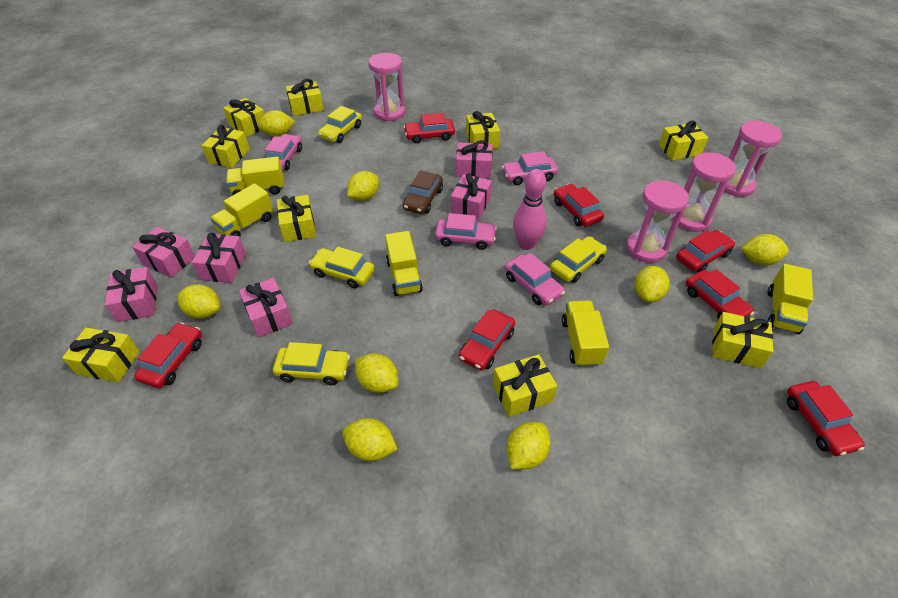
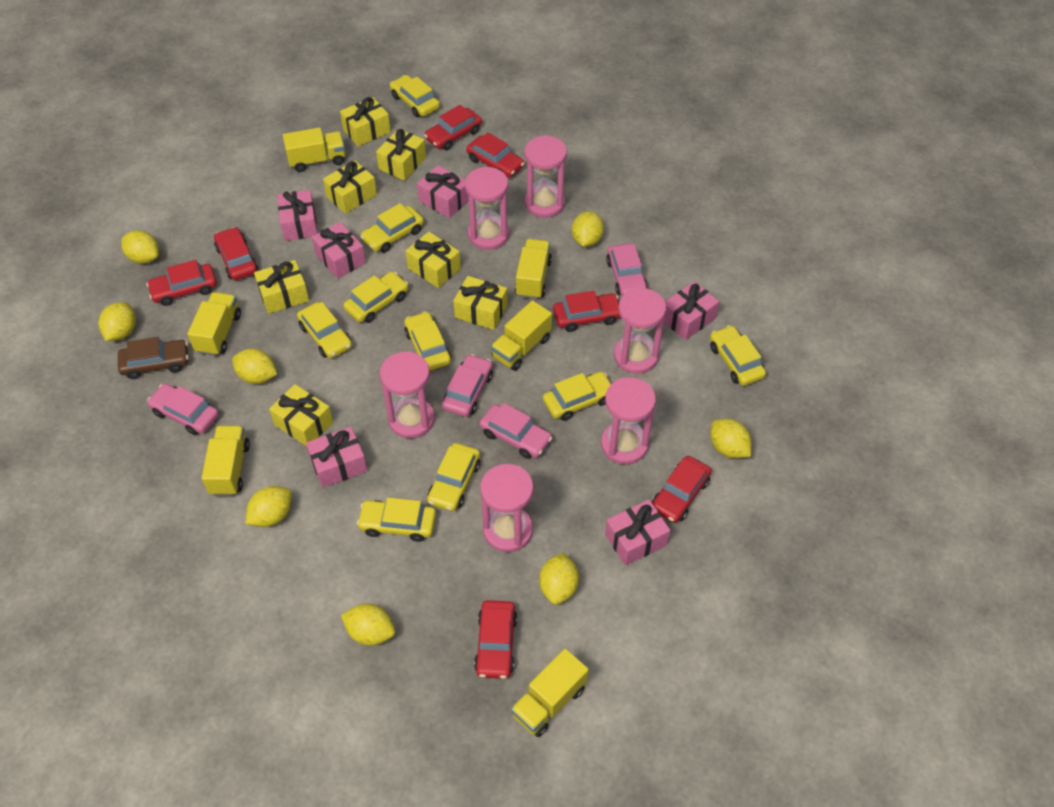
pink bowling pin: 1 -> 0
pink hourglass: 4 -> 6
yellow car: 4 -> 9
yellow gift: 9 -> 7
yellow truck: 5 -> 6

